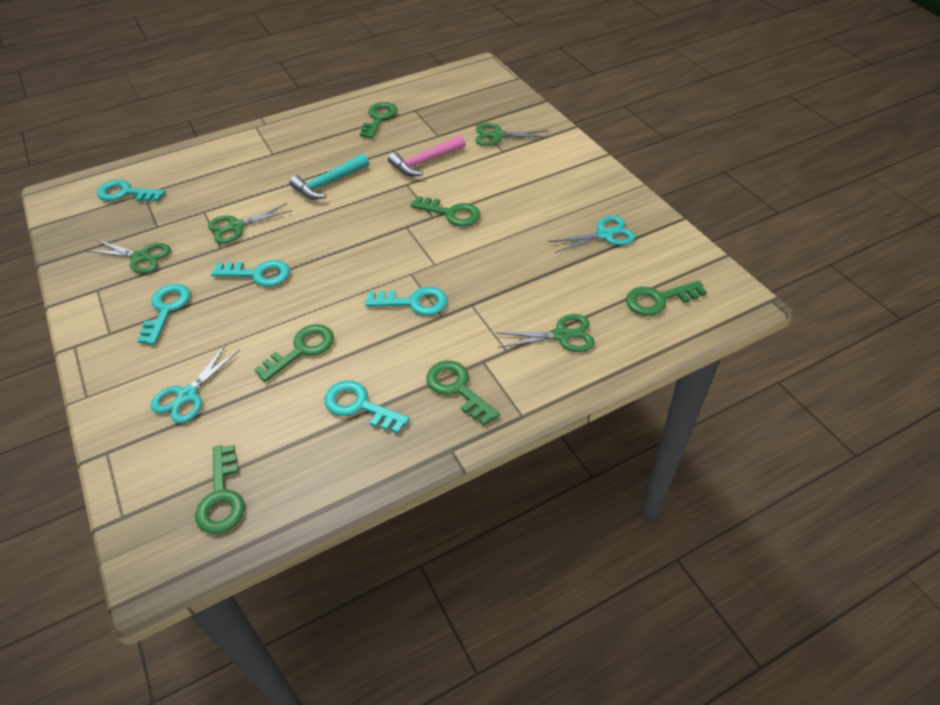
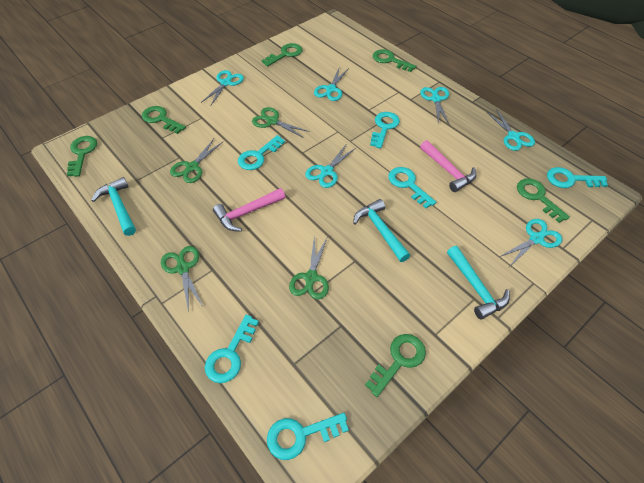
pink hammer: 1 -> 2
turquoise hammer: 1 -> 3
turquoise key: 5 -> 6
turquoise scissors: 2 -> 6

